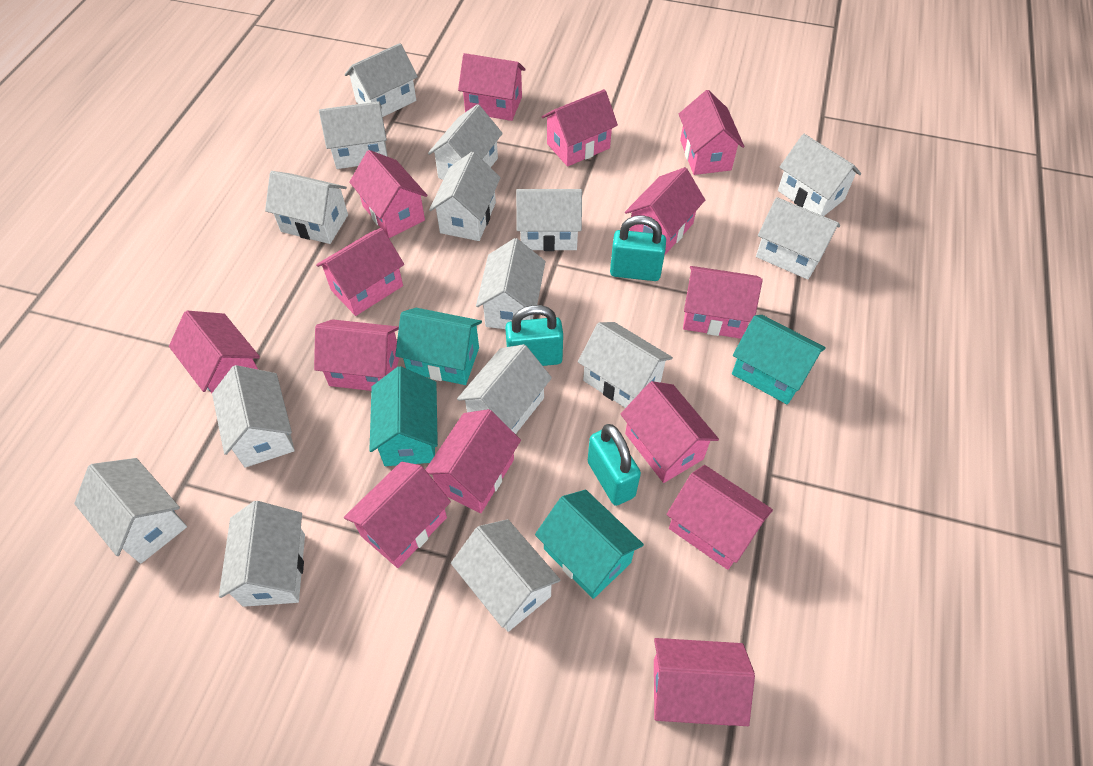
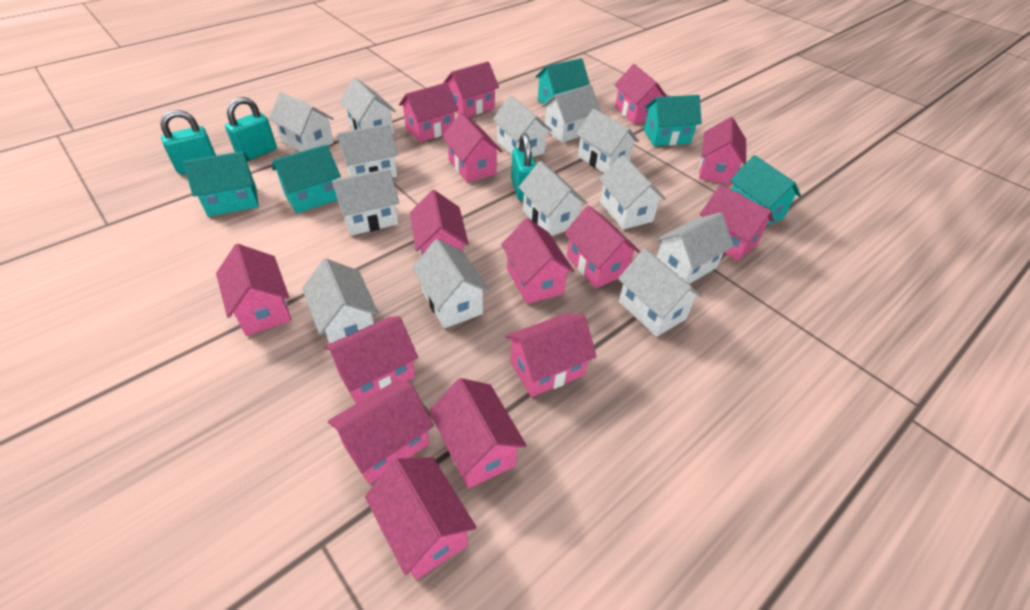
pink house: 14 -> 15
turquoise house: 4 -> 5
white house: 15 -> 13

